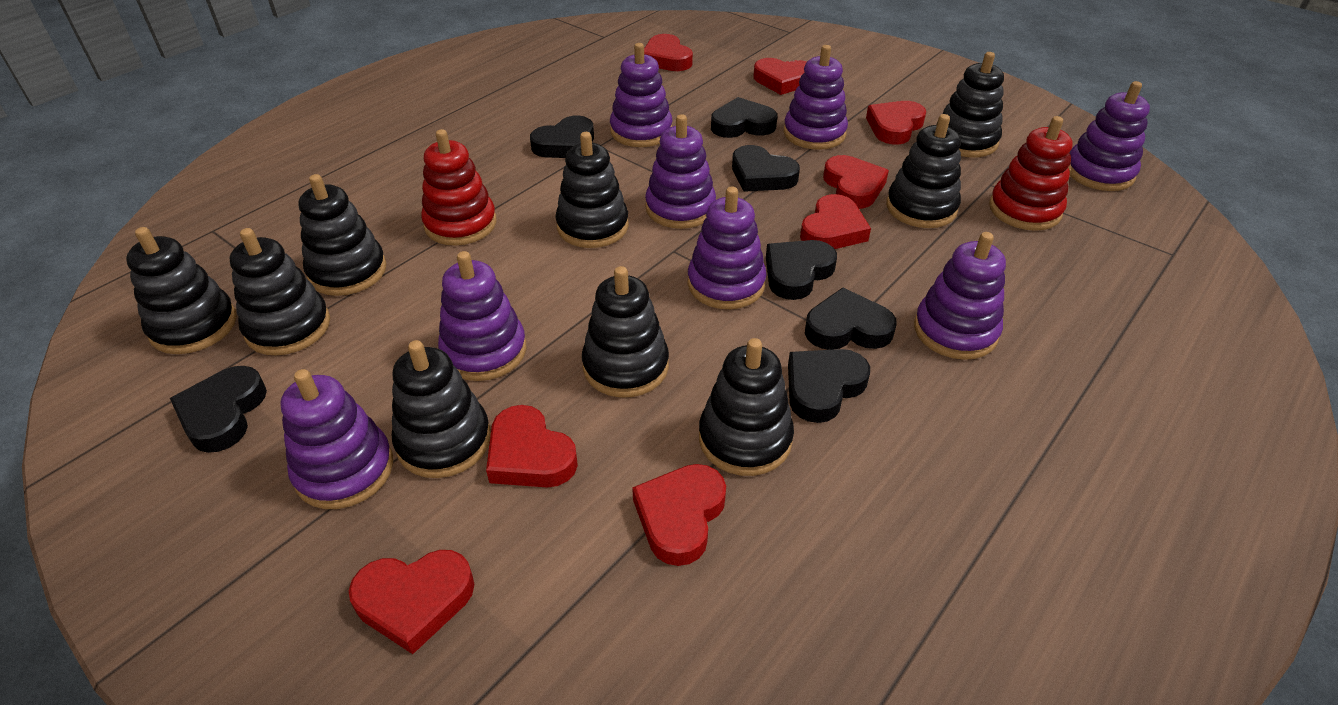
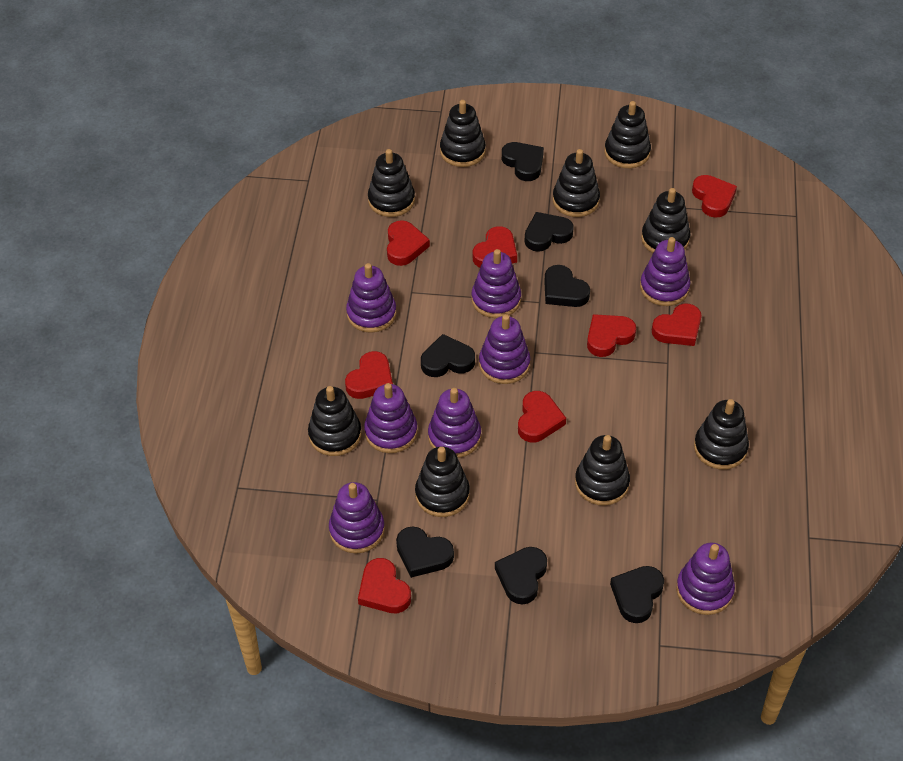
red stacking toy: 2 -> 0

